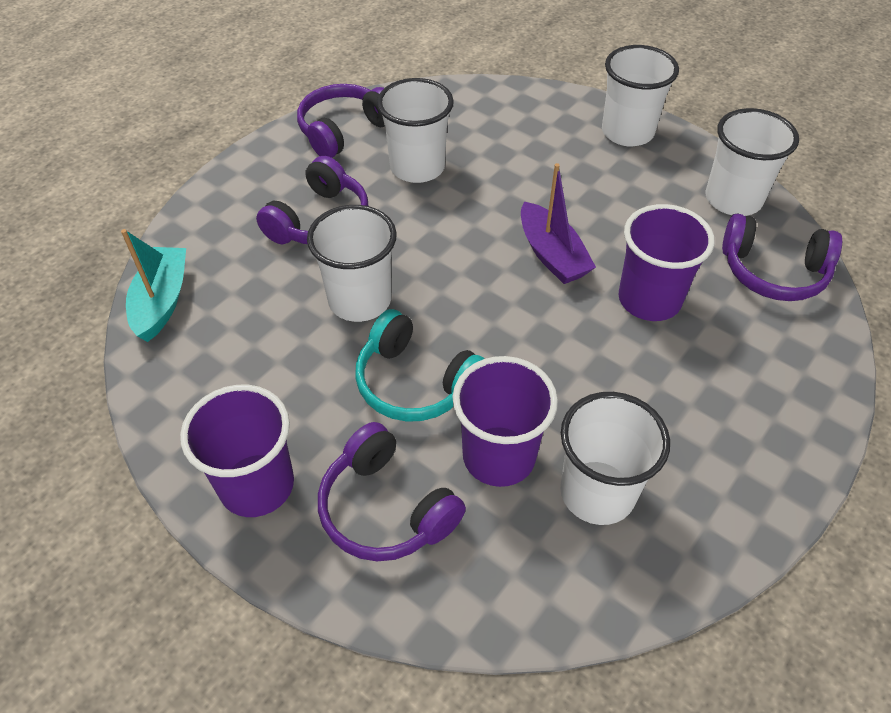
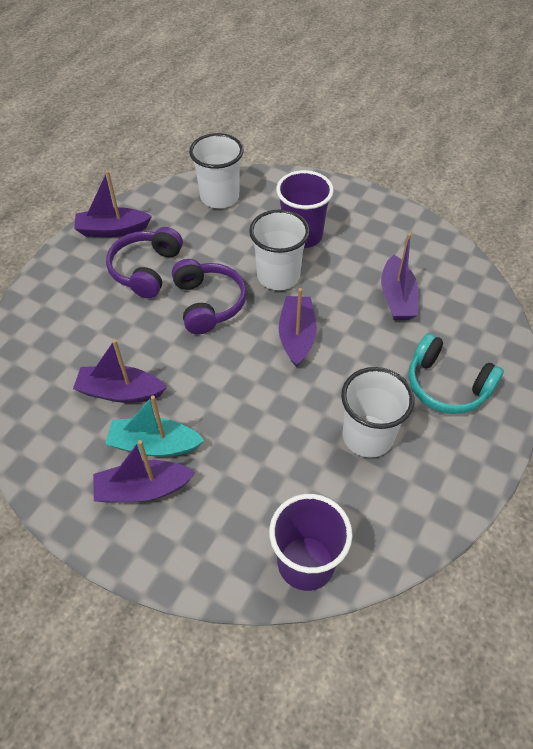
purple boat: 1 -> 5
purple cup: 3 -> 2
purple headphones: 4 -> 2
white cup: 5 -> 3

